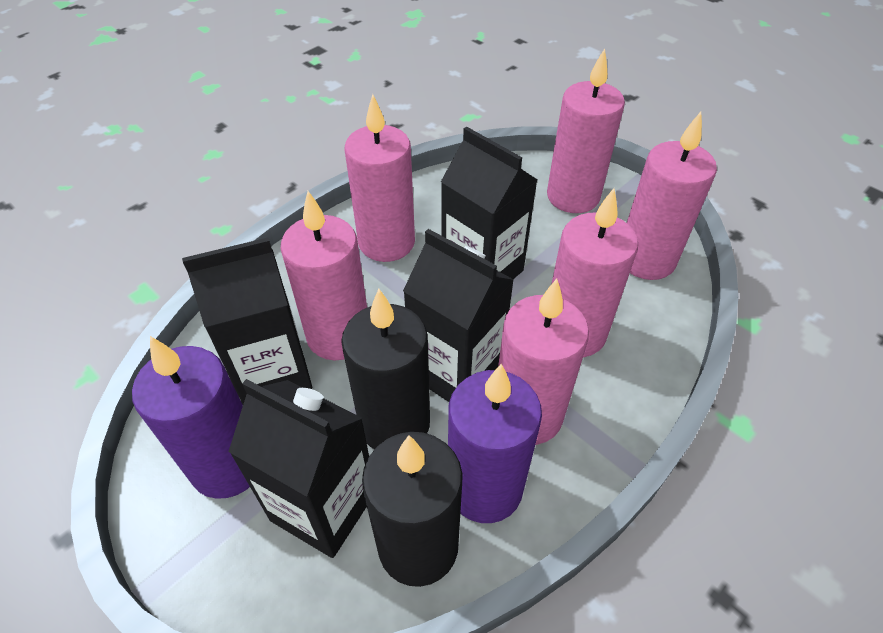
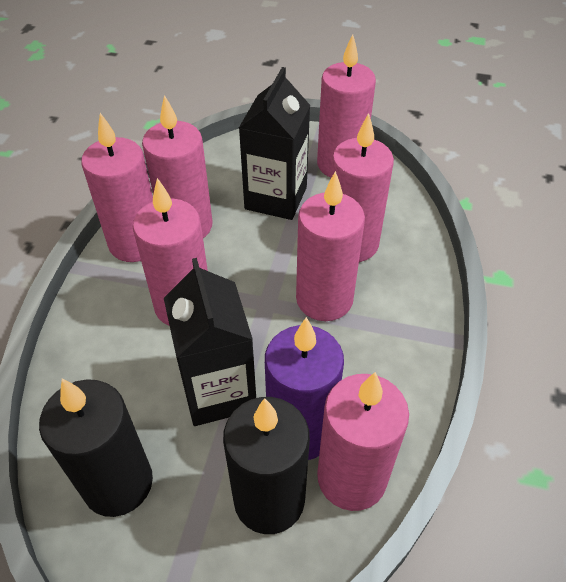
black carton: 4 -> 2
pink candle: 6 -> 7
purple candle: 2 -> 1

